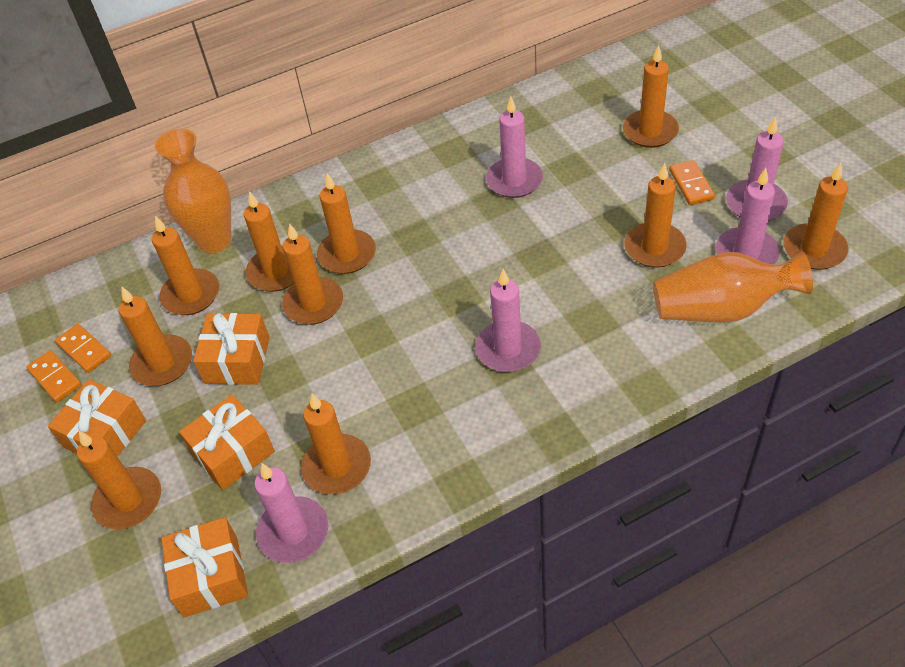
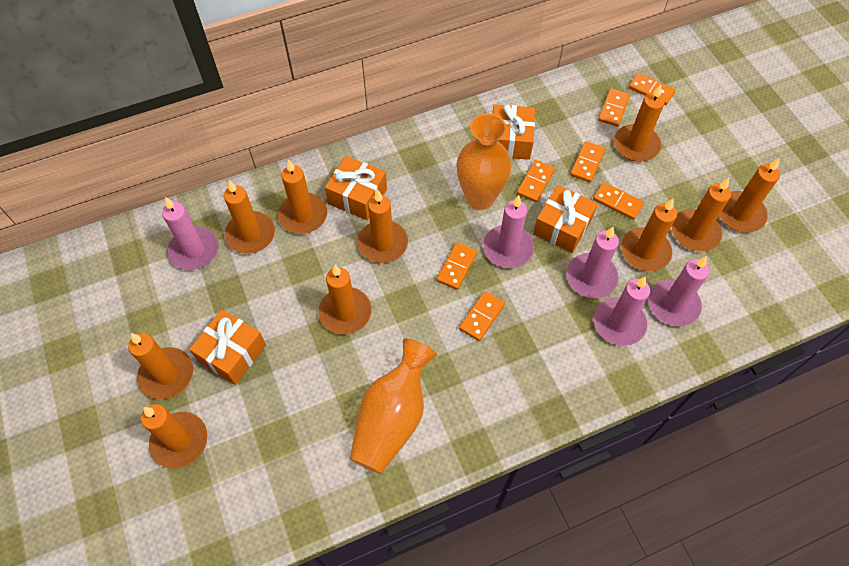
orange domino: 3 -> 7

